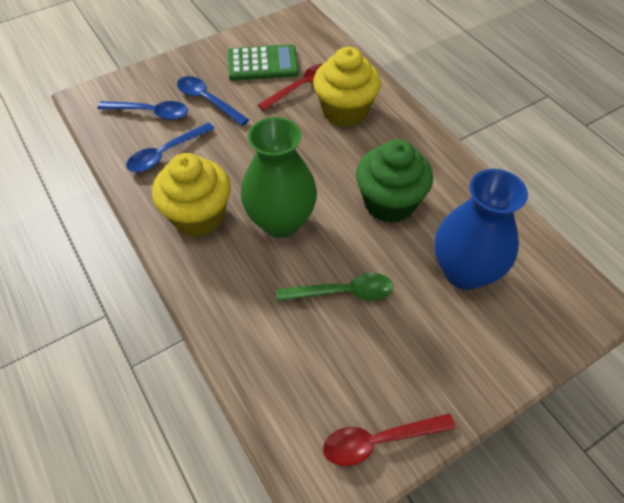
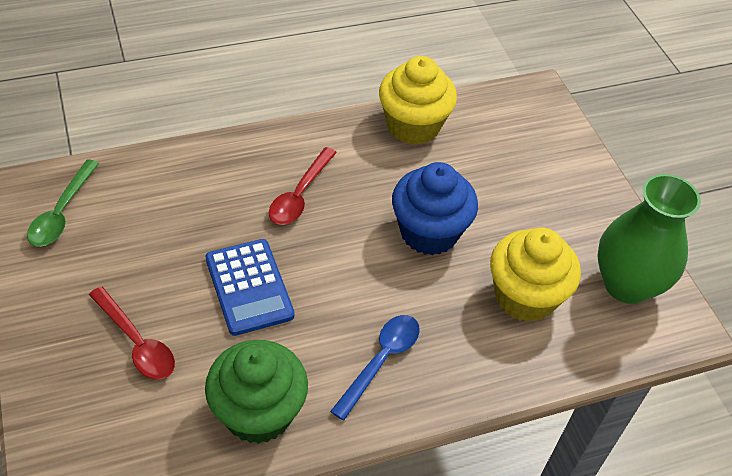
blue calculator: 0 -> 1
blue cupcake: 0 -> 1
blue spoon: 3 -> 1
blue vase: 1 -> 0
green calculator: 1 -> 0

